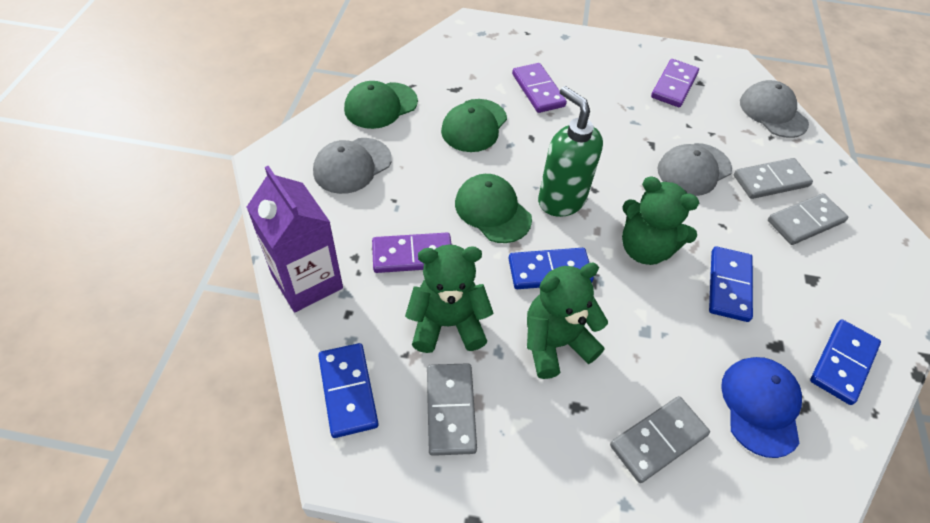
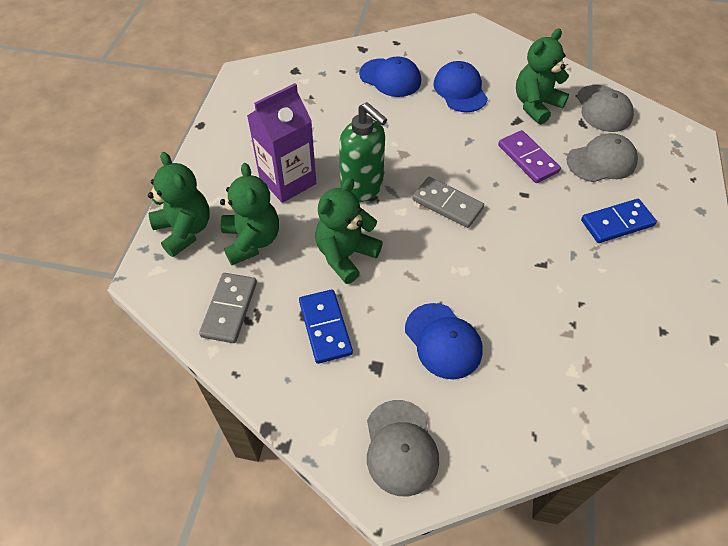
blue cap: 1 -> 3
blue domino: 4 -> 2
green cap: 3 -> 0
green teddy bear: 3 -> 4
grey domino: 4 -> 2
purple domino: 3 -> 1

